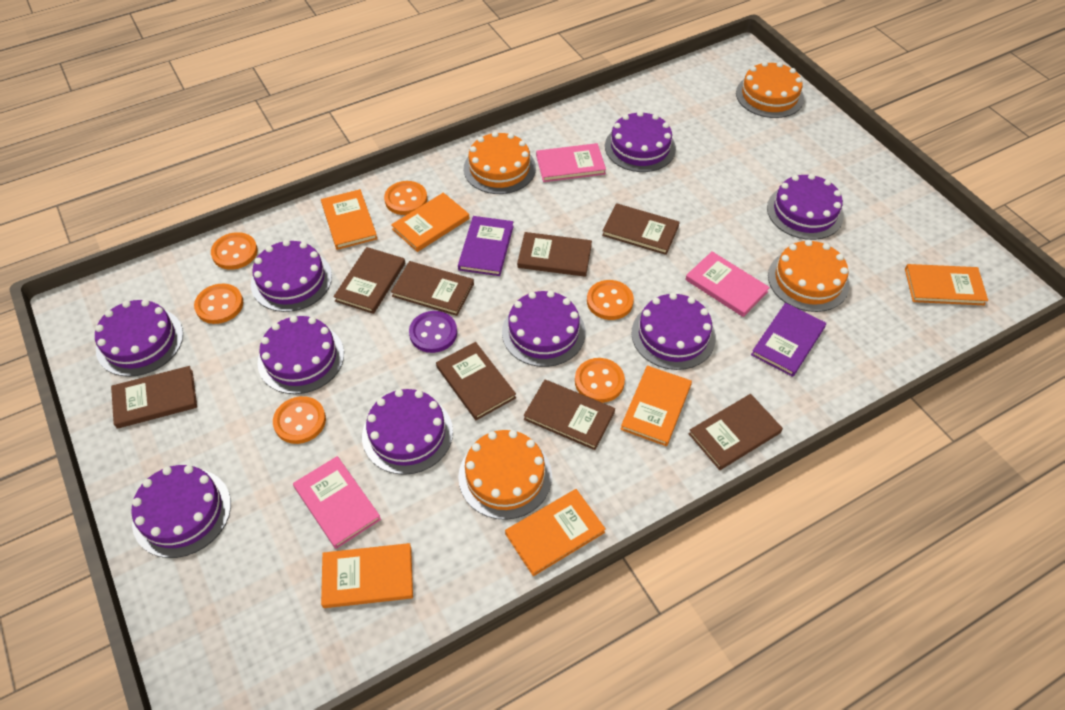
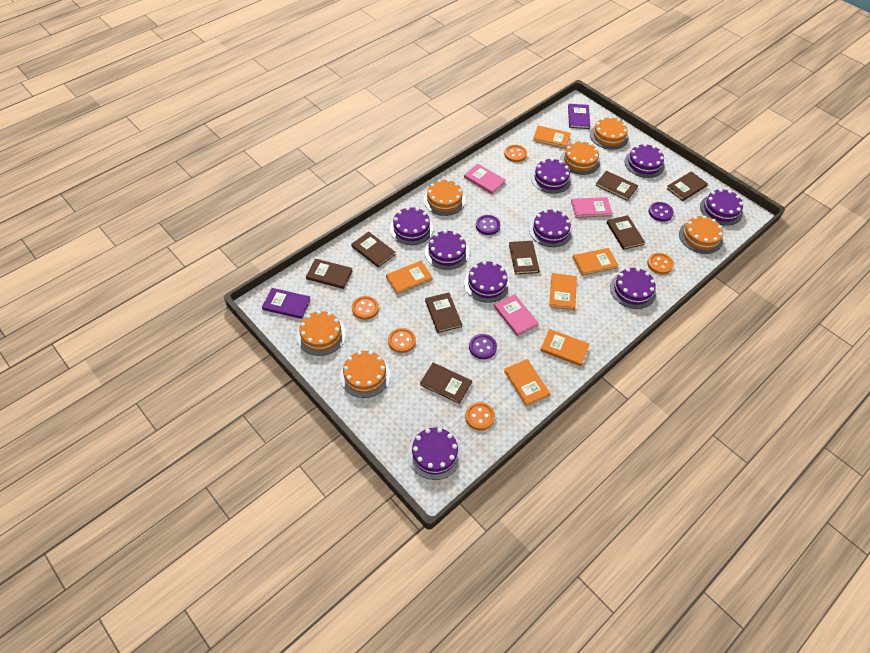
orange button: 6 -> 5
orange cake: 4 -> 6
purple button: 1 -> 3

